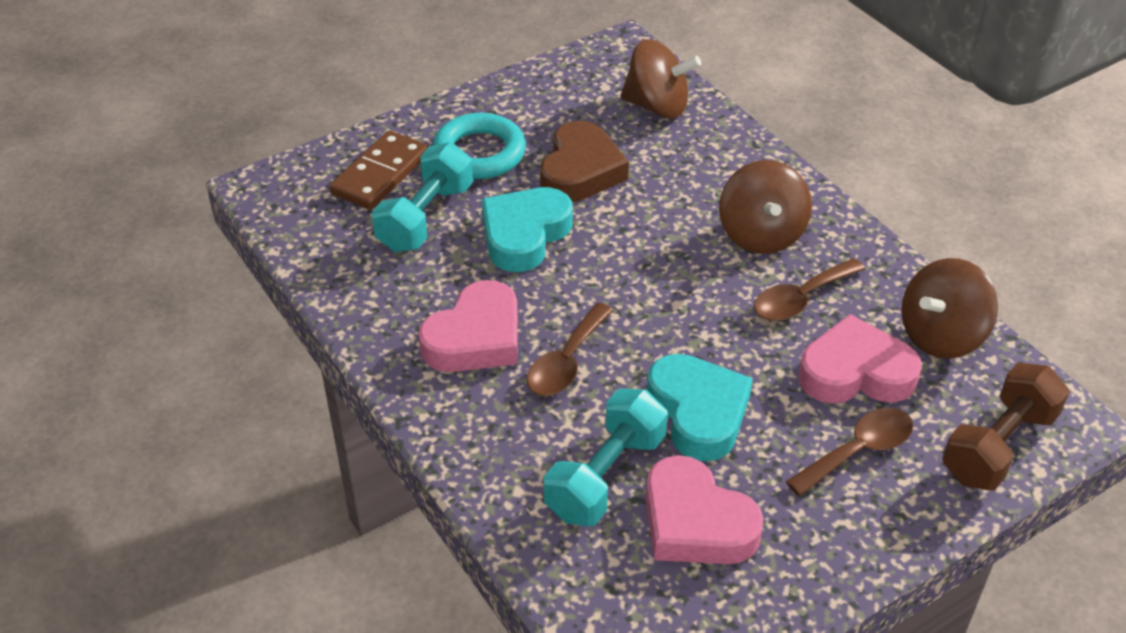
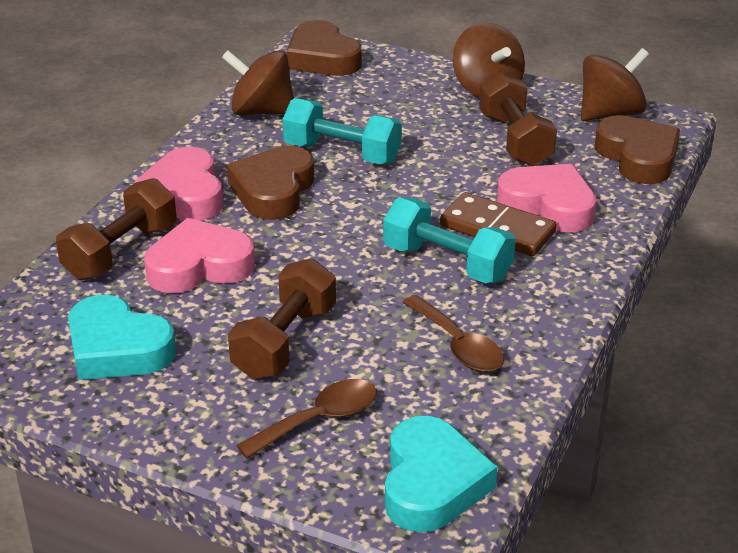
brown dumbbell: 1 -> 3
brown heart: 1 -> 3
brown spoon: 3 -> 2
turquoise ring: 1 -> 0

